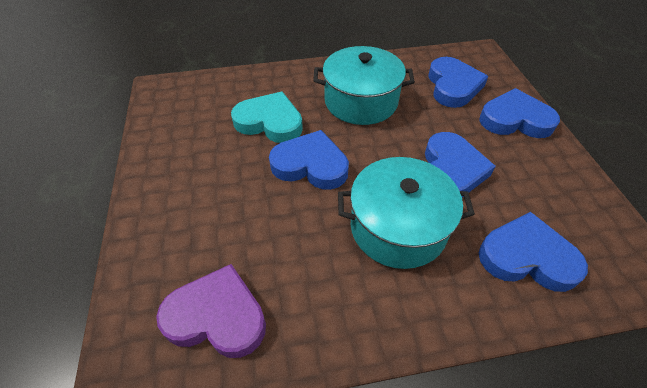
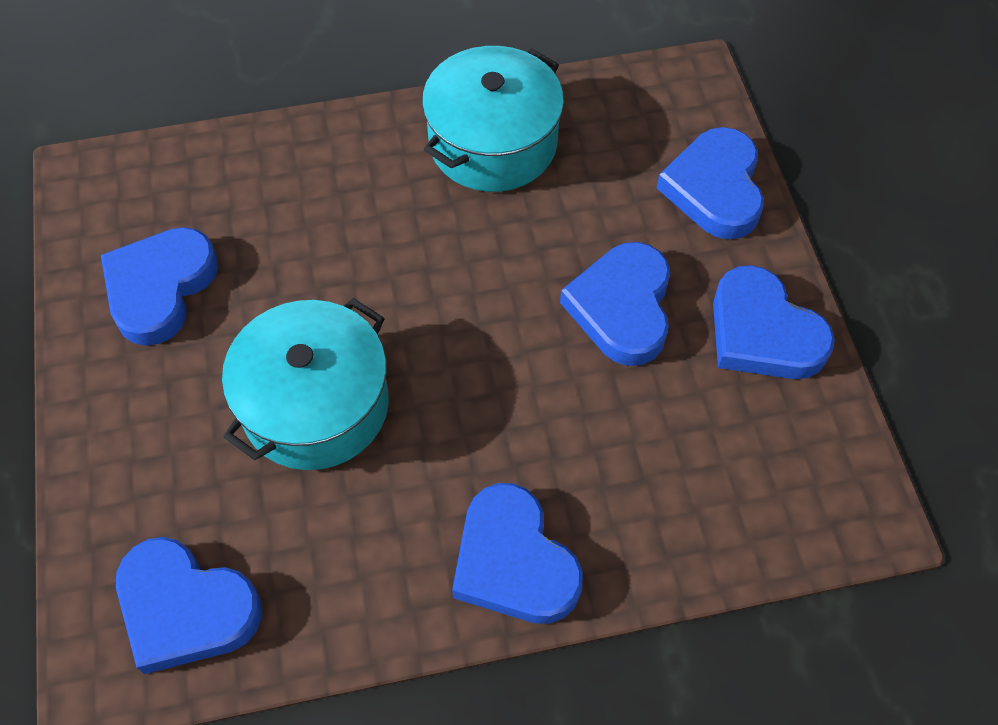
blue heart: 5 -> 6
purple heart: 1 -> 0
turquoise heart: 1 -> 0

